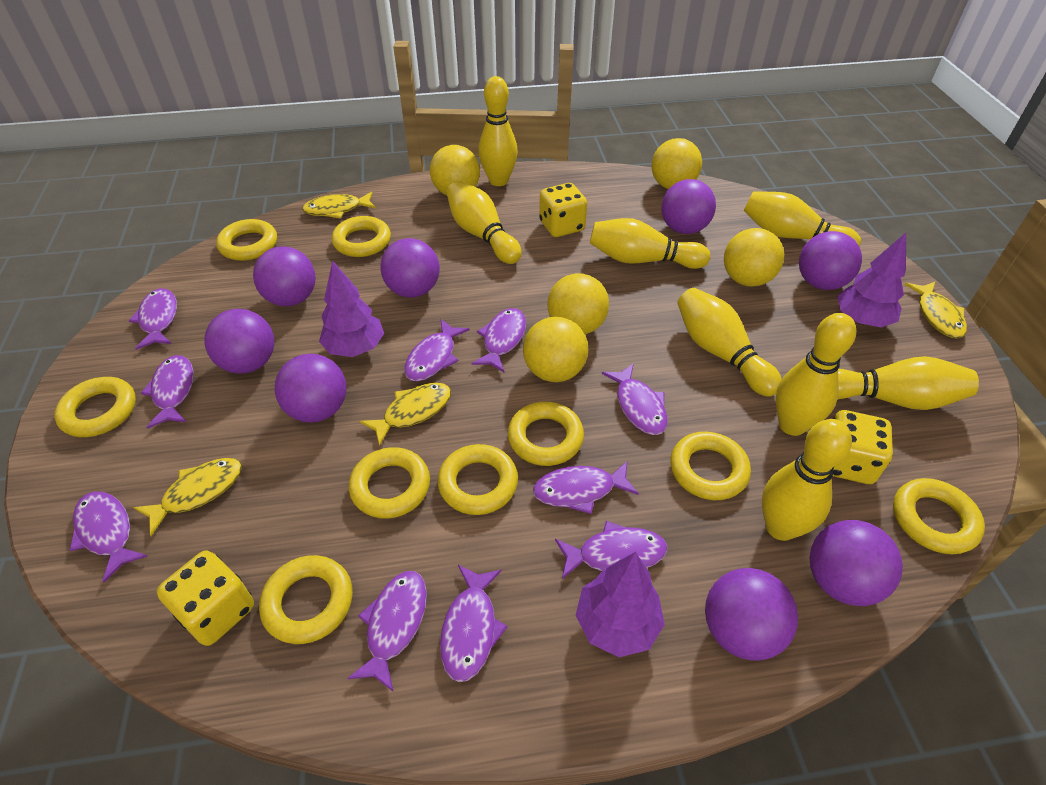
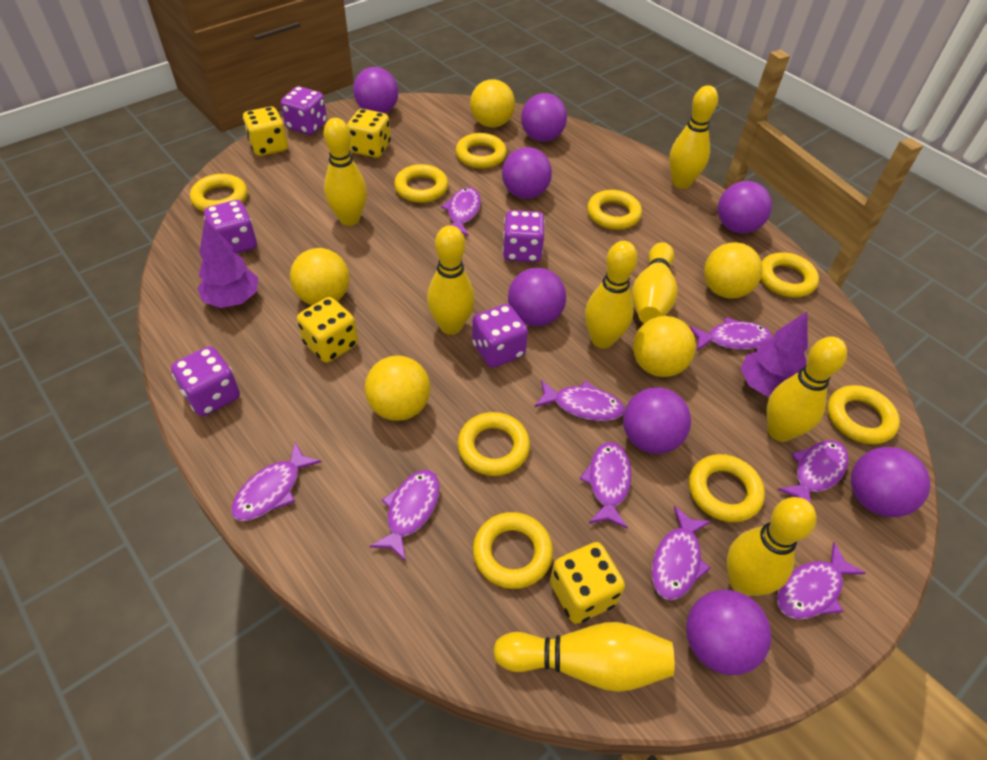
purple dice: 0 -> 5
purple fish: 10 -> 9
purple tree: 3 -> 2
yellow dice: 3 -> 4
yellow fish: 4 -> 0

